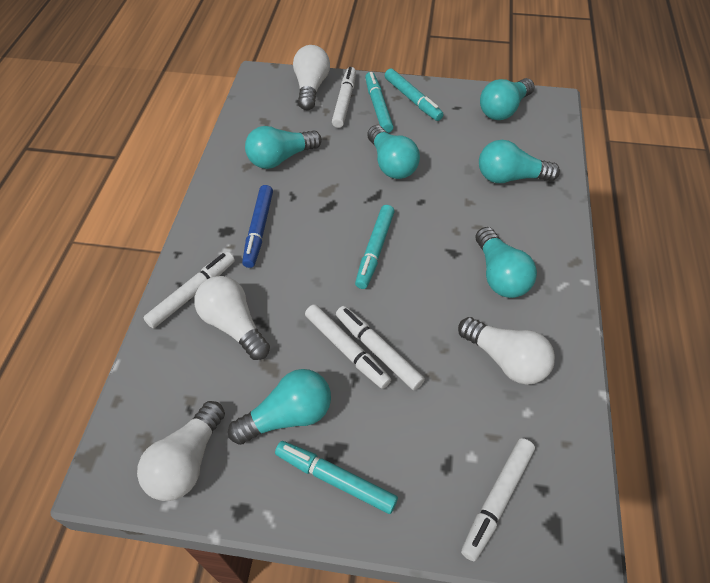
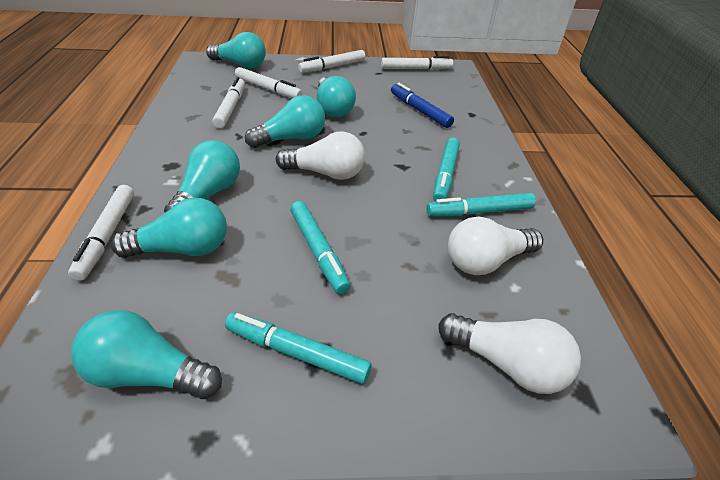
white light bulb: 4 -> 3

